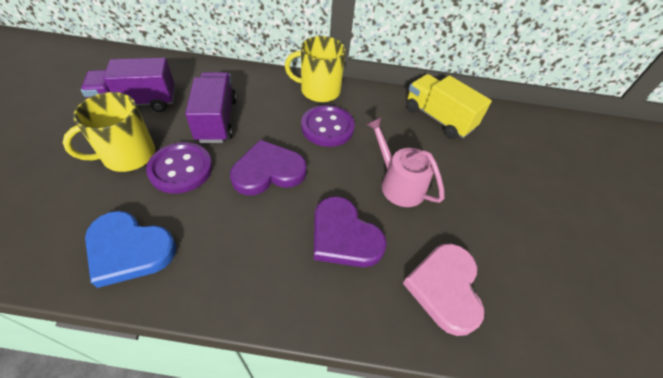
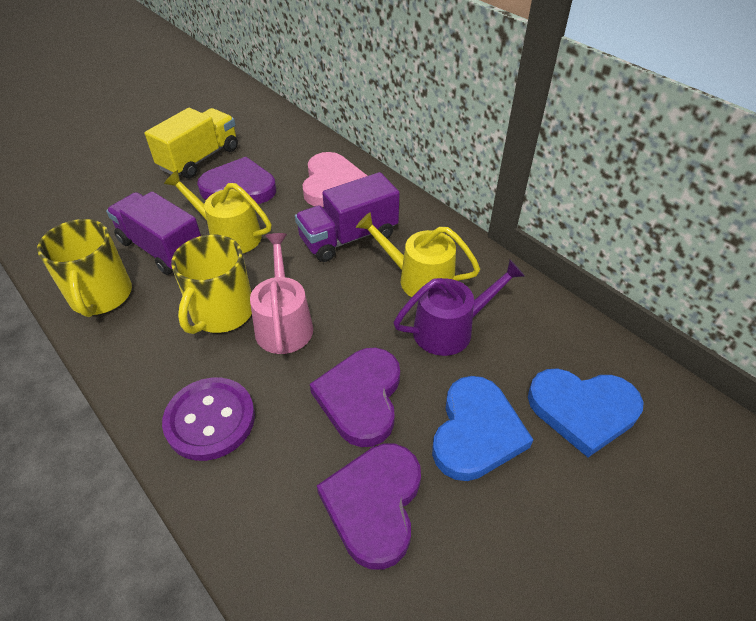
blue heart: 1 -> 2
purple button: 2 -> 1
purple heart: 2 -> 3
purple watering can: 0 -> 1
yellow watering can: 0 -> 2

